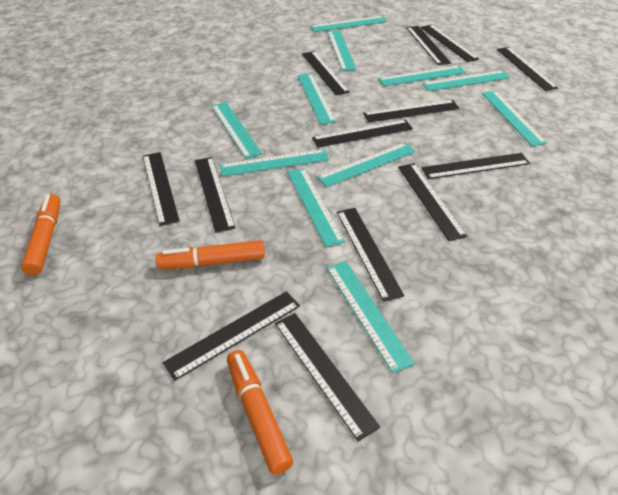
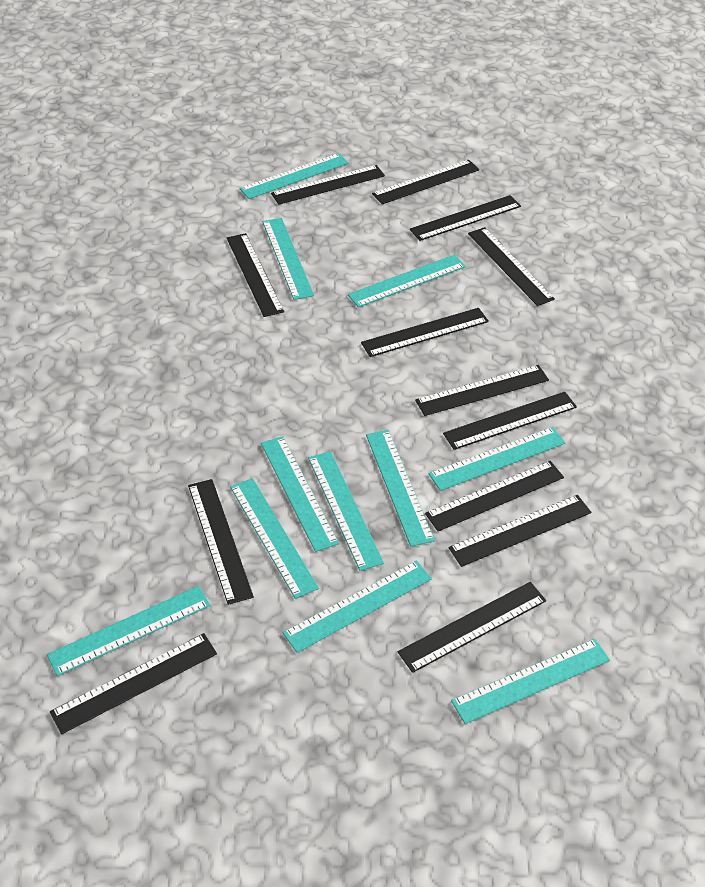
orange marker: 3 -> 0

